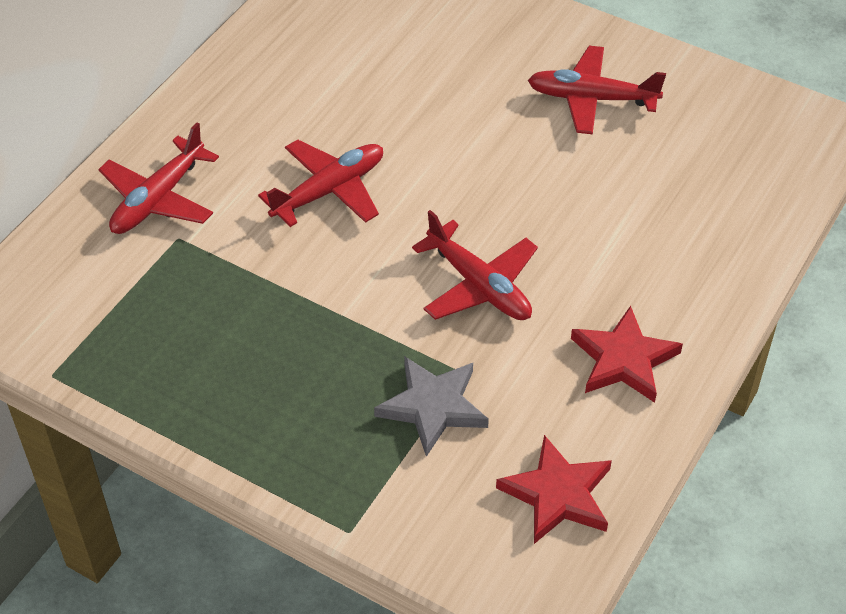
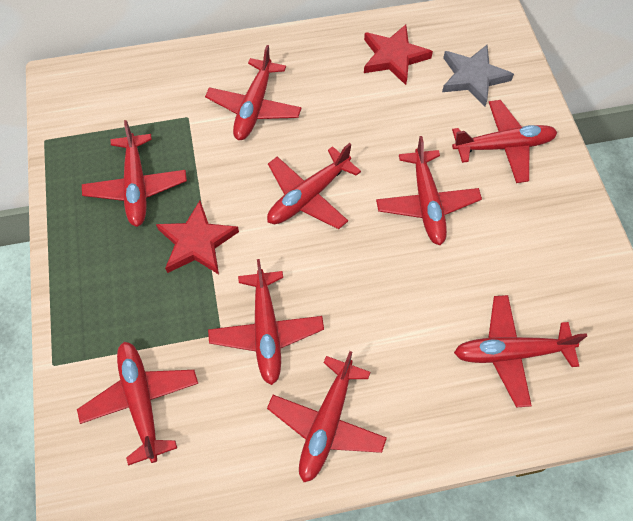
red plane: 4 -> 9

